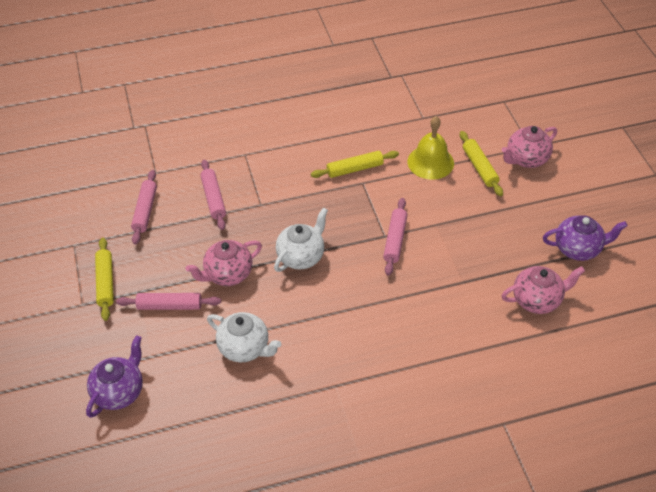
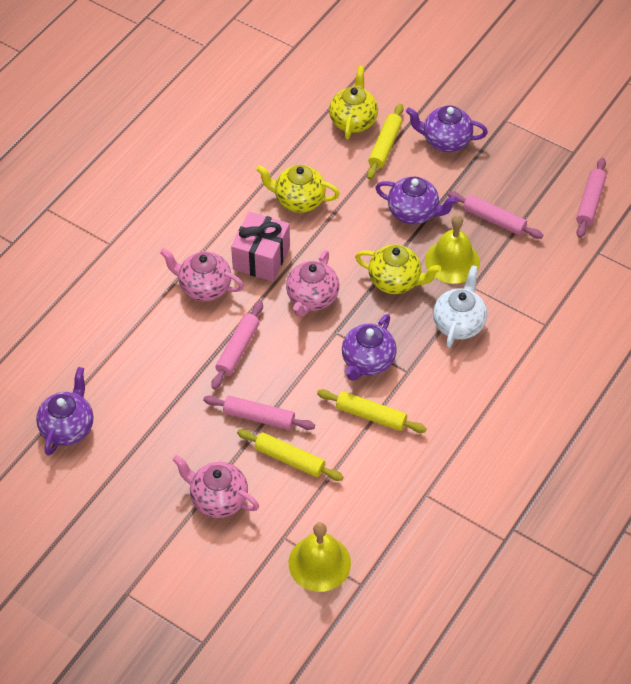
pink gift: 0 -> 1
purple teapot: 2 -> 4
white teapot: 2 -> 1
yellow bell: 1 -> 2
yellow teapot: 0 -> 3

